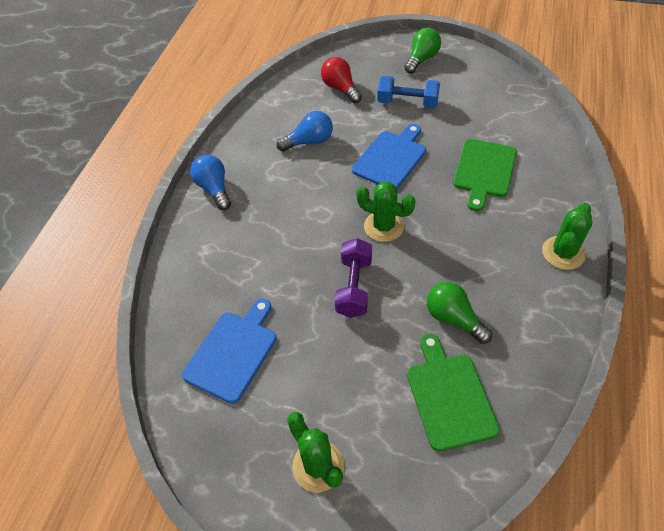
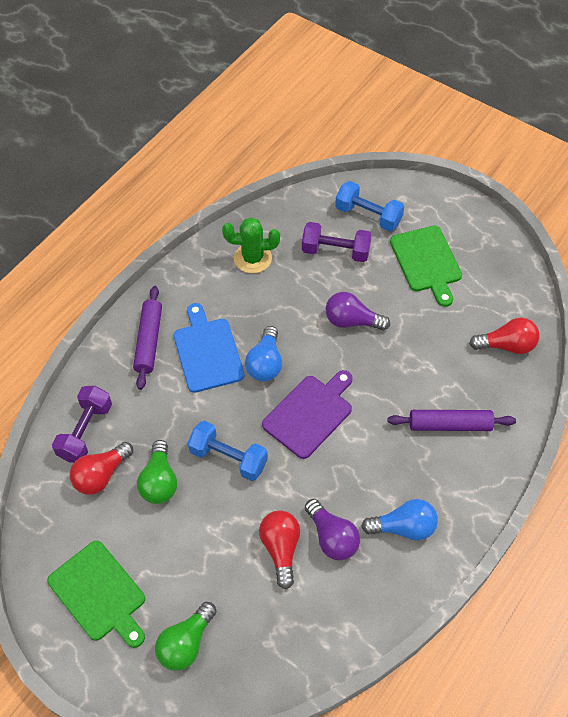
blue cutting board: 2 -> 1
blue dumbbell: 1 -> 2
green cactus: 3 -> 1
purple cutting board: 0 -> 1
purple dumbbell: 1 -> 2
purple light bulb: 0 -> 2
purple rolling pin: 0 -> 2
red light bulb: 1 -> 3

